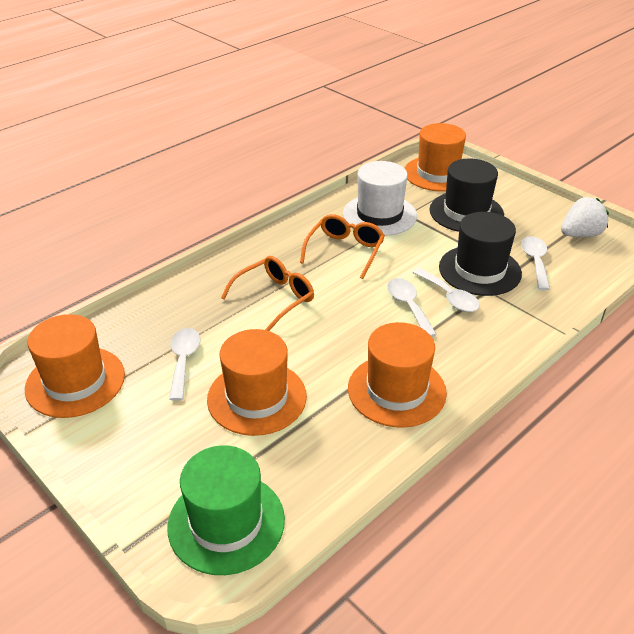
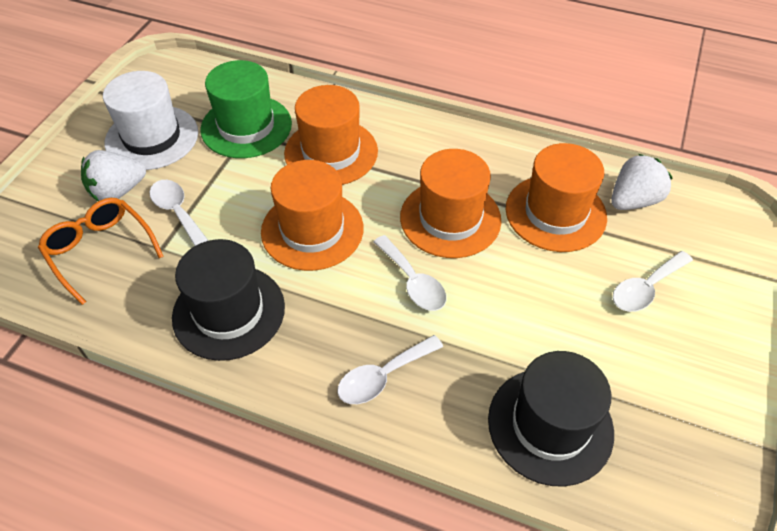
orange glasses: 2 -> 1
white strawberry: 1 -> 2

